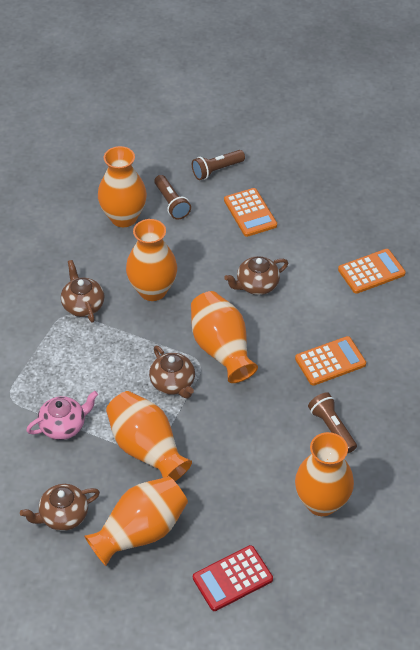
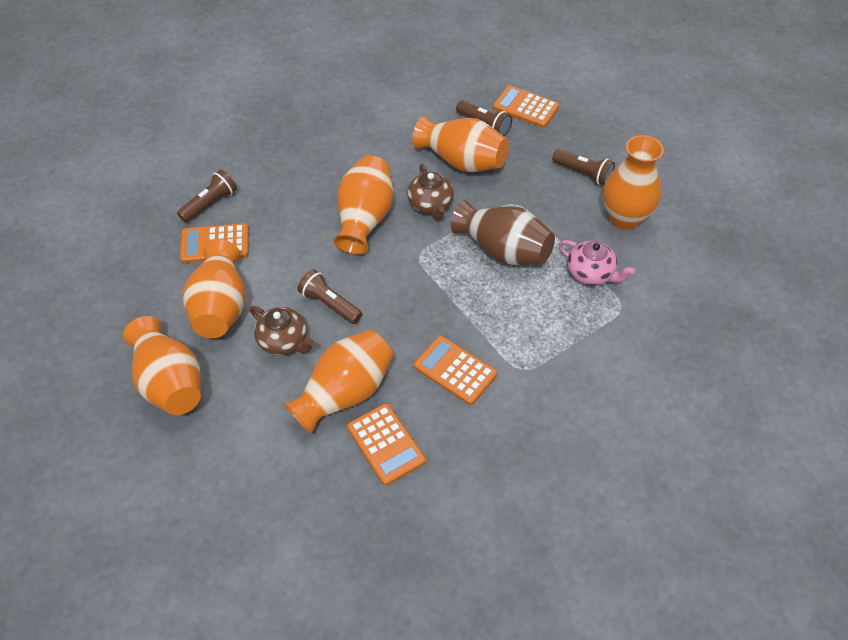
brown flashlight: 3 -> 4
brown teapot: 4 -> 2
brown vase: 0 -> 1
orange calculator: 3 -> 4
red calculator: 1 -> 0

